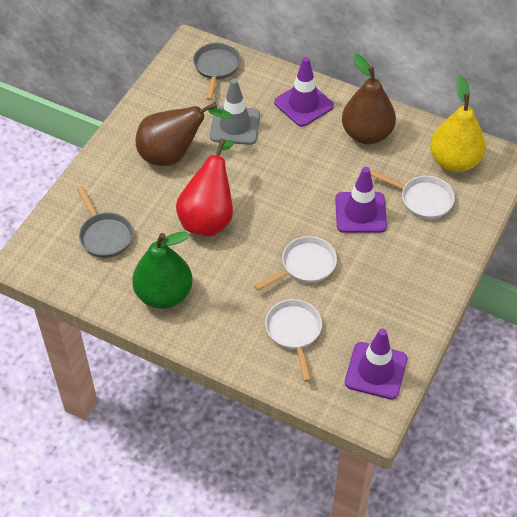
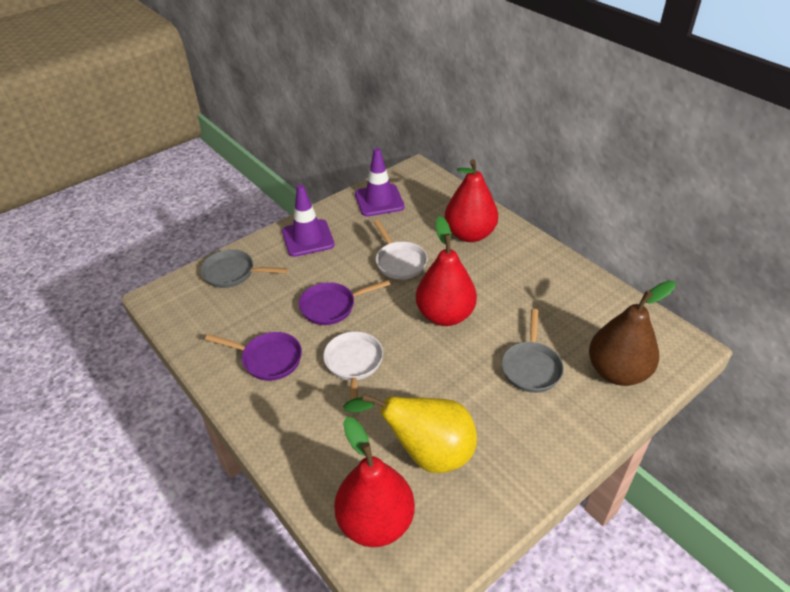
brown pear: 2 -> 1
green pear: 1 -> 0
grey traffic cone: 1 -> 0
purple pan: 0 -> 2
purple traffic cone: 3 -> 2
red pear: 1 -> 3
white pan: 3 -> 2

